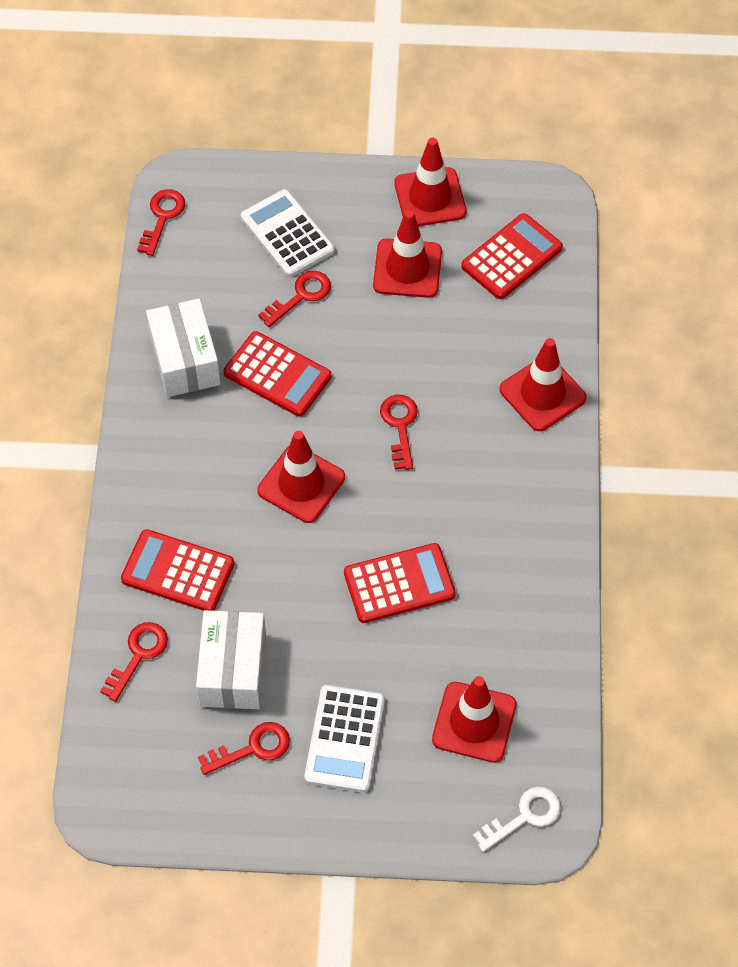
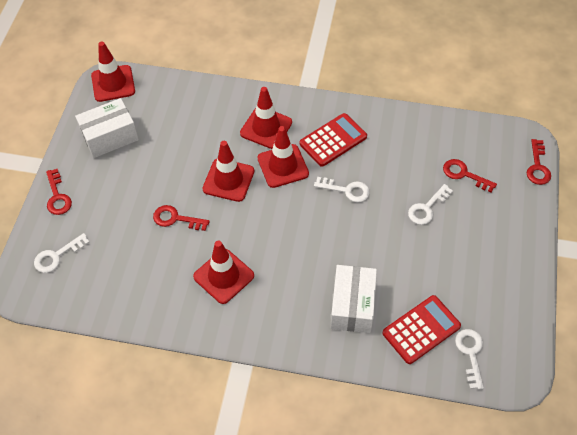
red calculator: 4 -> 2
red key: 5 -> 4
white calculator: 2 -> 0
white key: 1 -> 4

